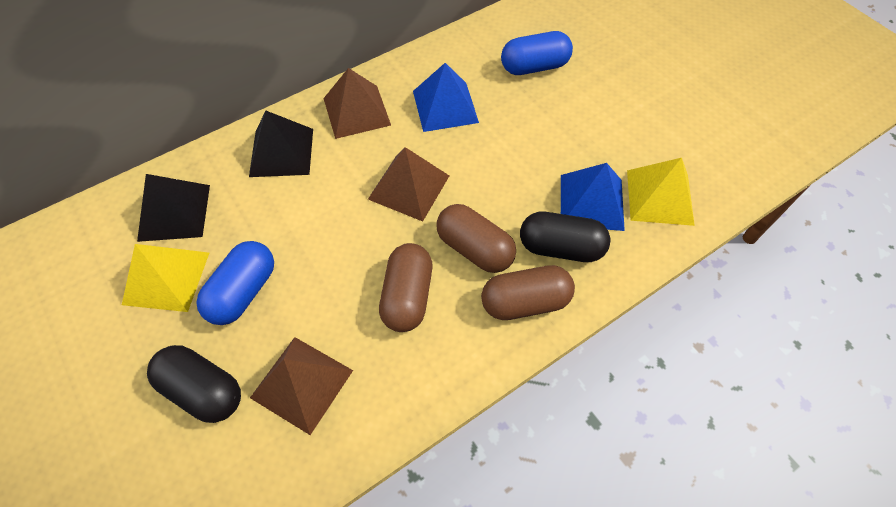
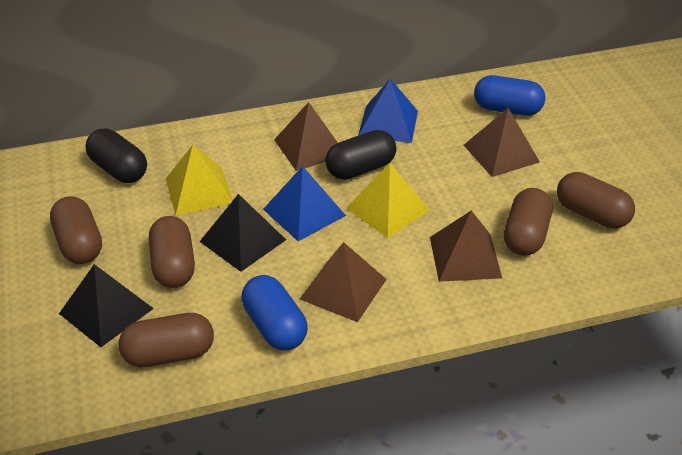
brown capsule: 3 -> 5
brown pyramid: 3 -> 4

